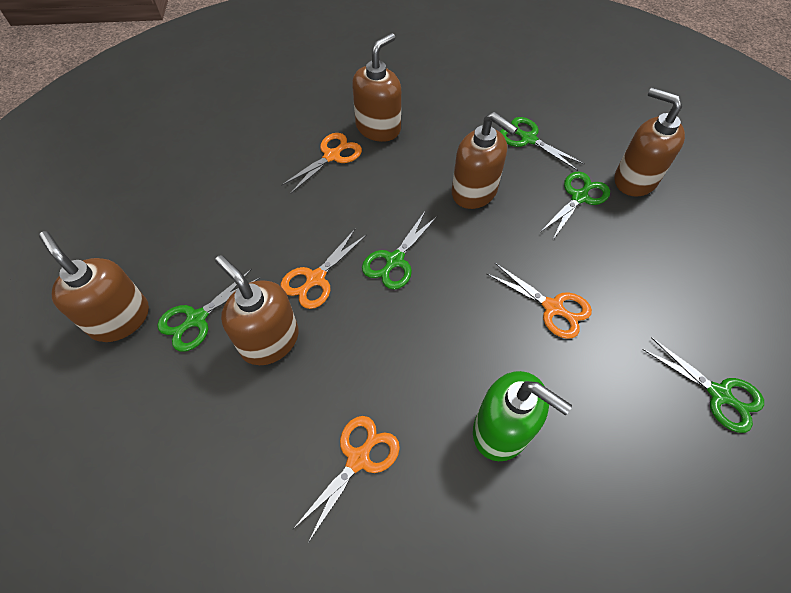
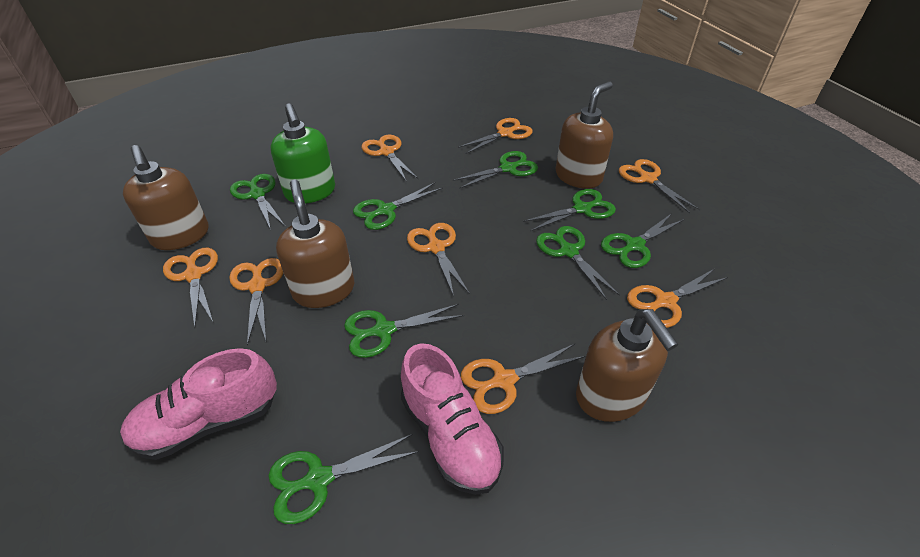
brown soap dispenser: 5 -> 4
green scissors: 5 -> 8
orange scissors: 4 -> 8
pink shoe: 0 -> 2

